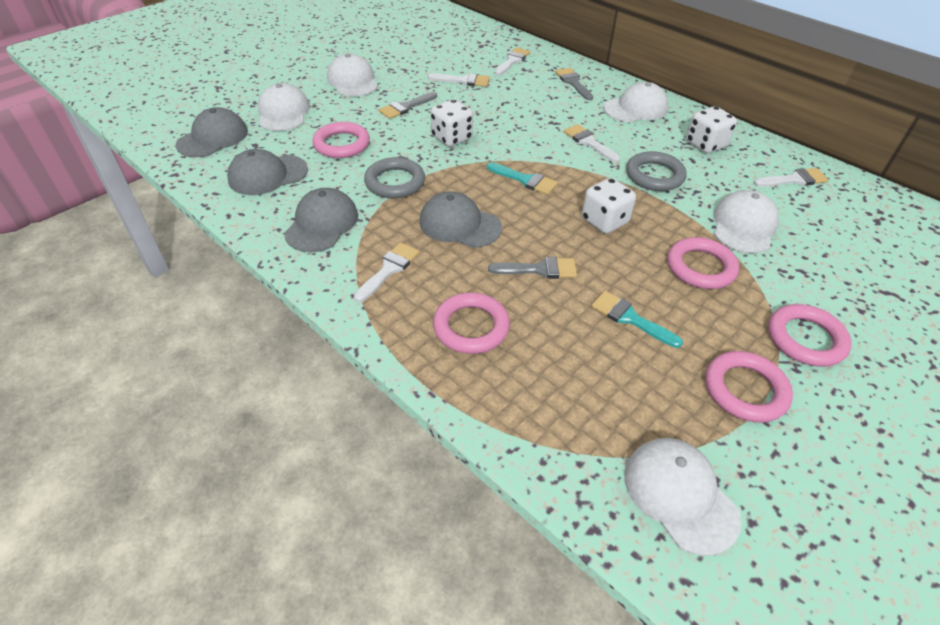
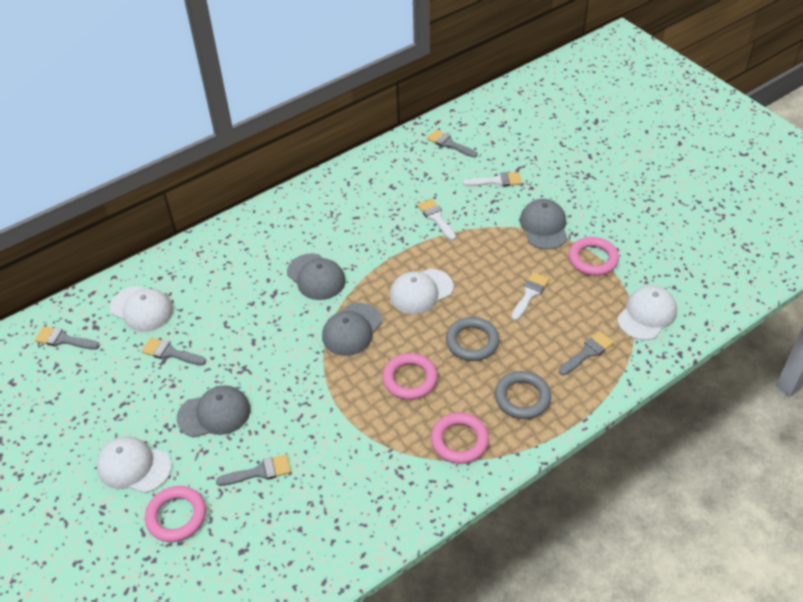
grey brush: 3 -> 5
pink ring: 5 -> 4
turquoise brush: 2 -> 0
white brush: 5 -> 3
white cap: 5 -> 4
white dice: 3 -> 0

